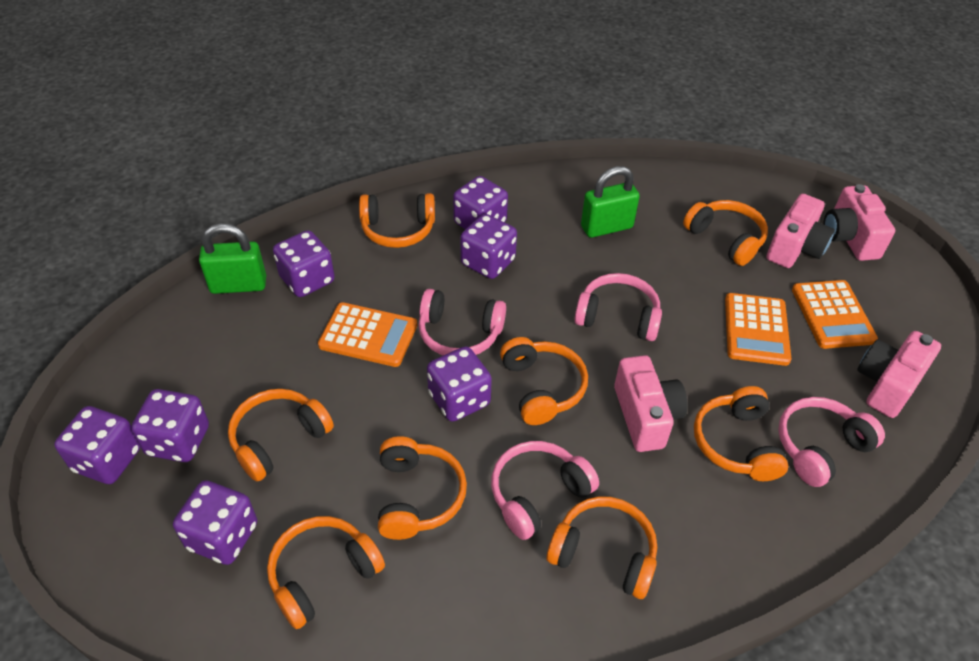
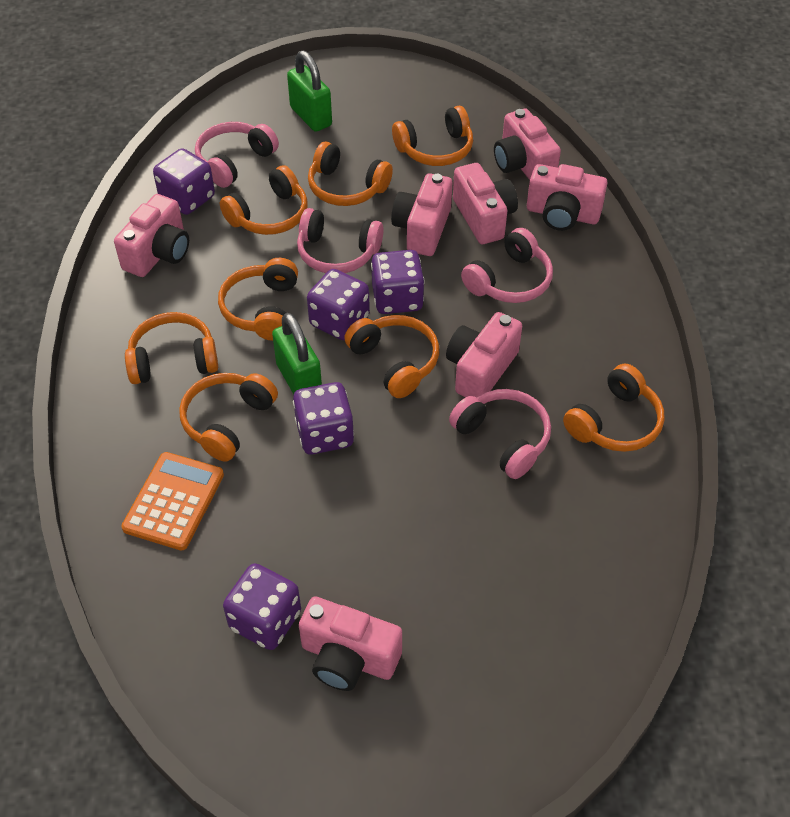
orange calculator: 3 -> 1
pink camera: 4 -> 7
purple dice: 7 -> 5

